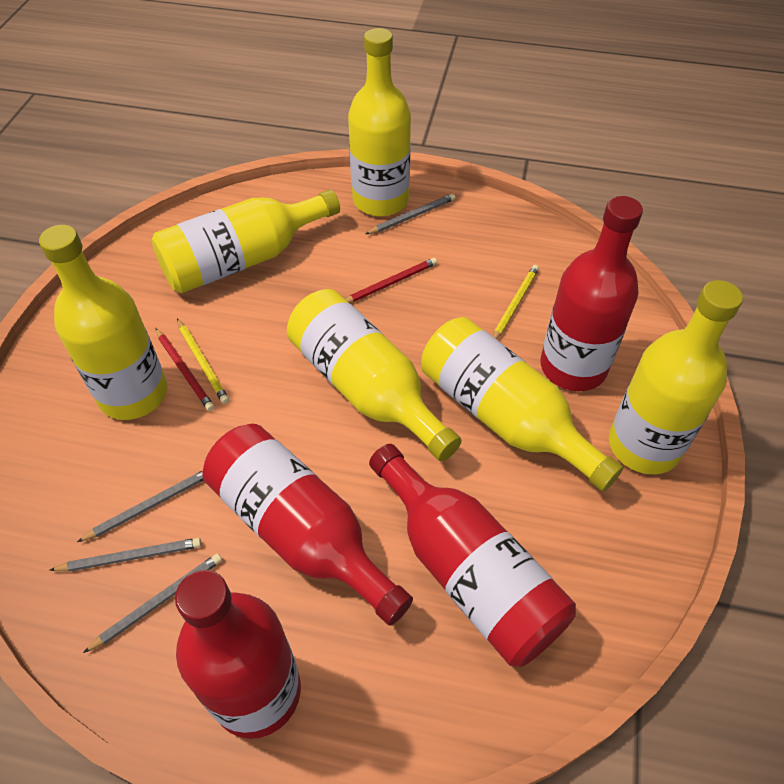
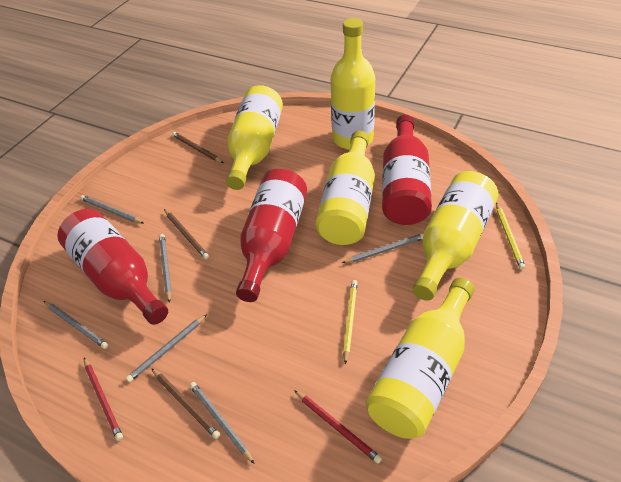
brown pencil: 0 -> 3
grey pencil: 4 -> 6
red bottle: 4 -> 3
yellow bottle: 6 -> 5

